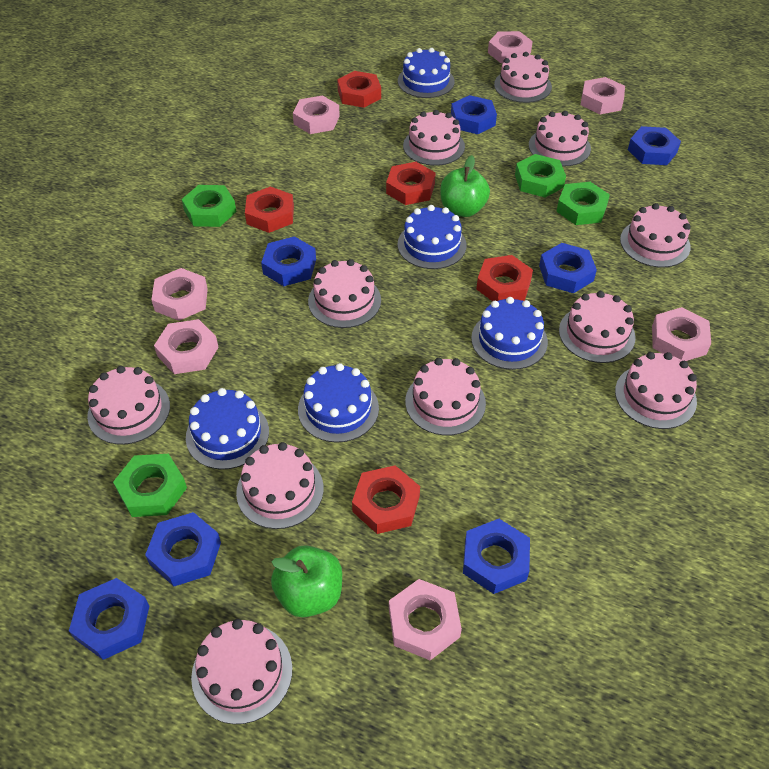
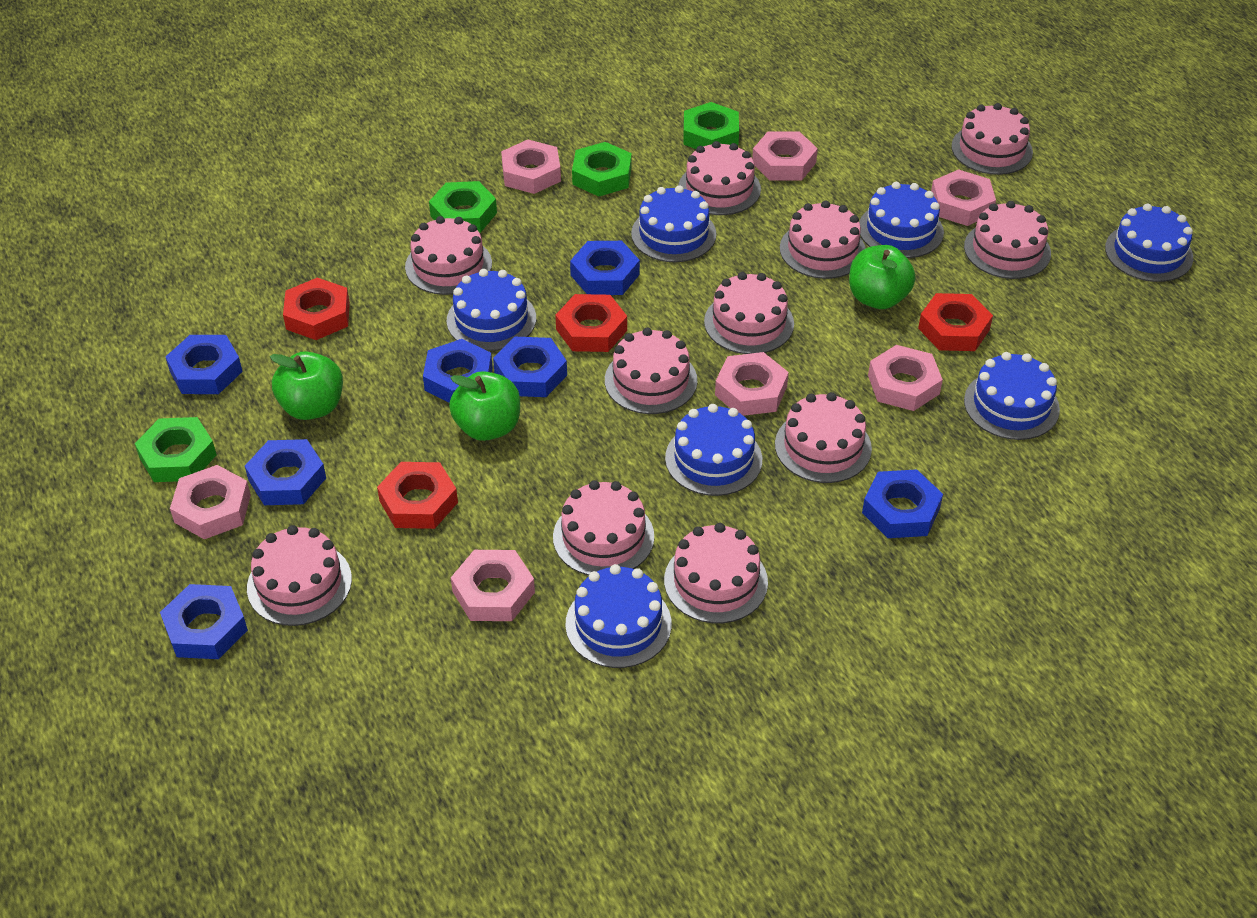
blue cake: 5 -> 7
green apple: 2 -> 3
red nut: 5 -> 4

